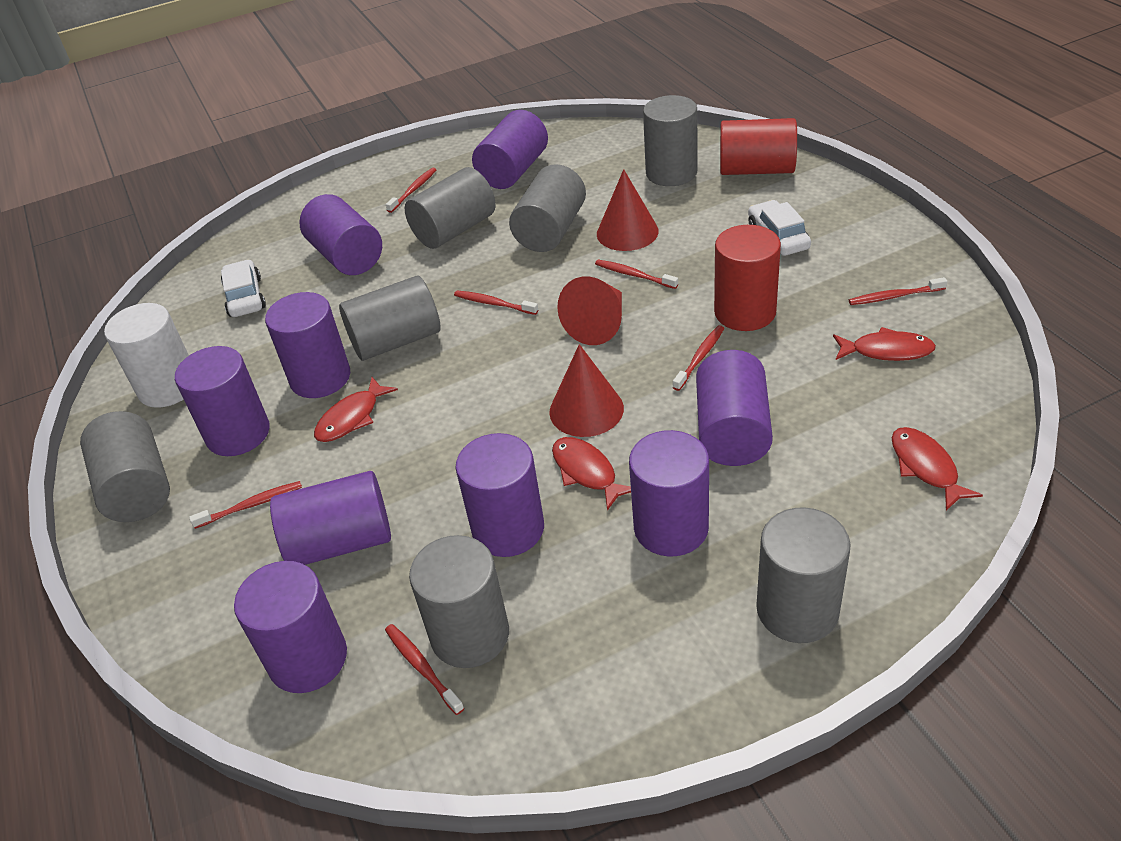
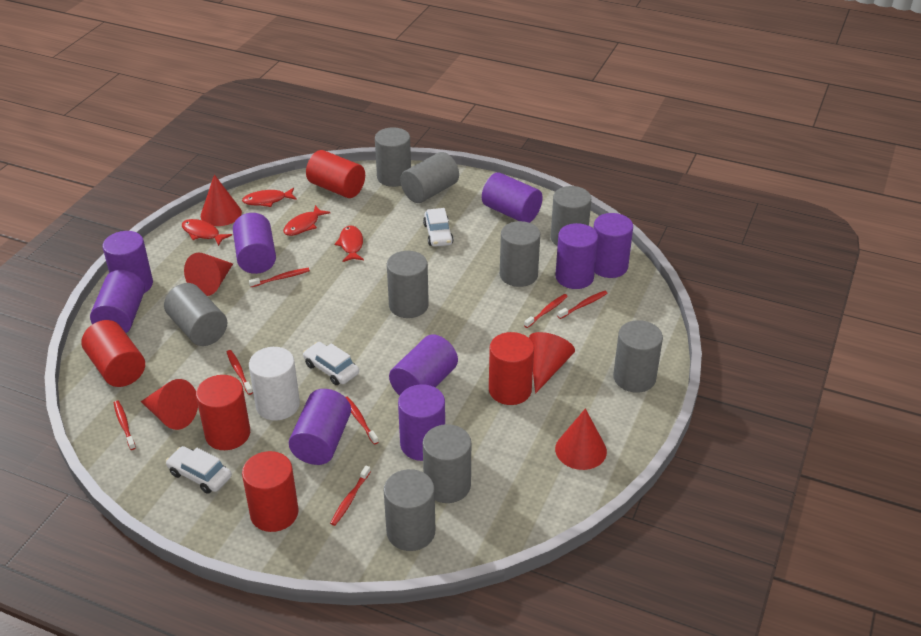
grey cylinder: 7 -> 9
red cone: 3 -> 5
red cylinder: 2 -> 5
white car: 2 -> 3

